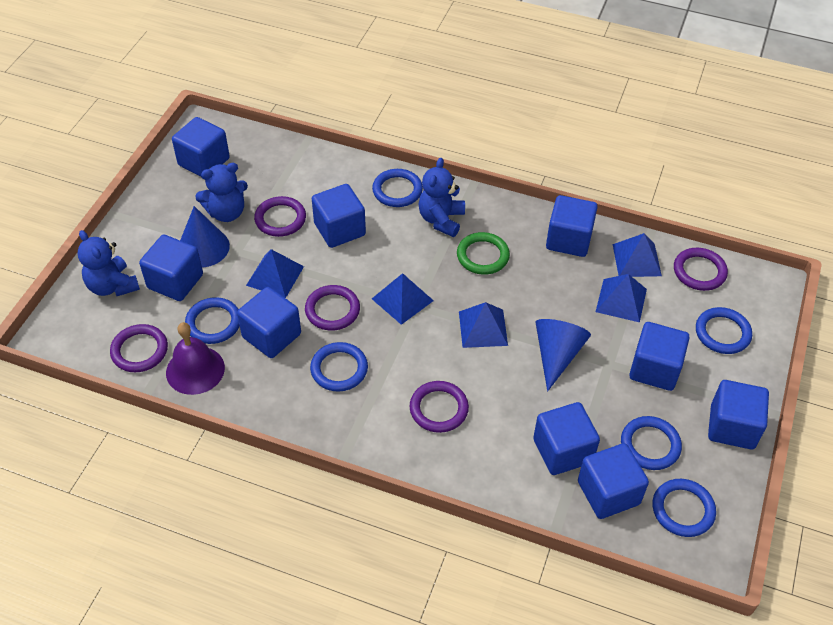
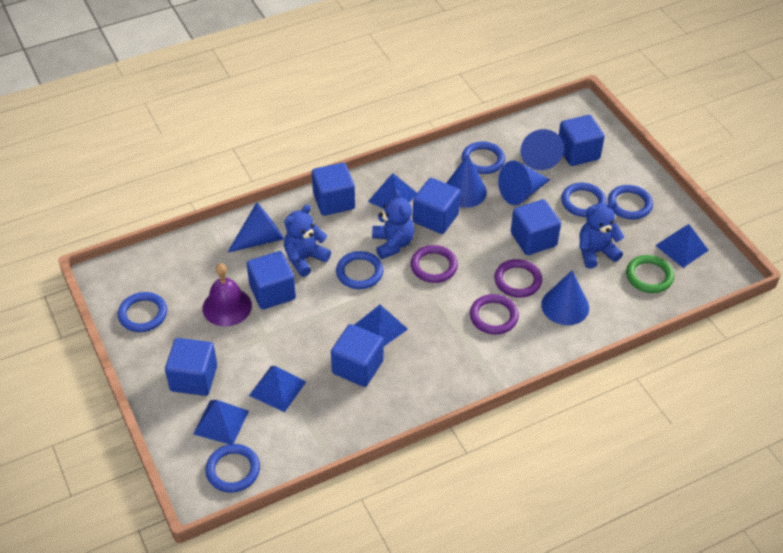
blue cone: 2 -> 5
blue cube: 9 -> 7
purple ring: 5 -> 3

